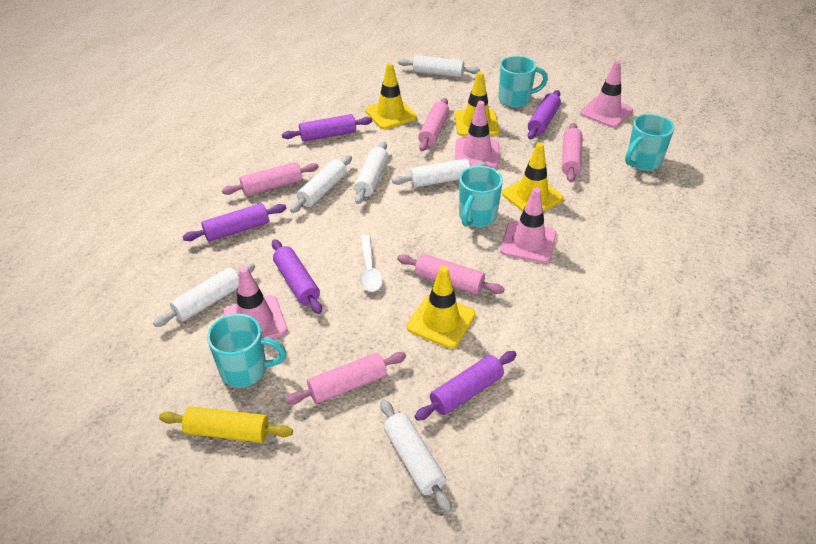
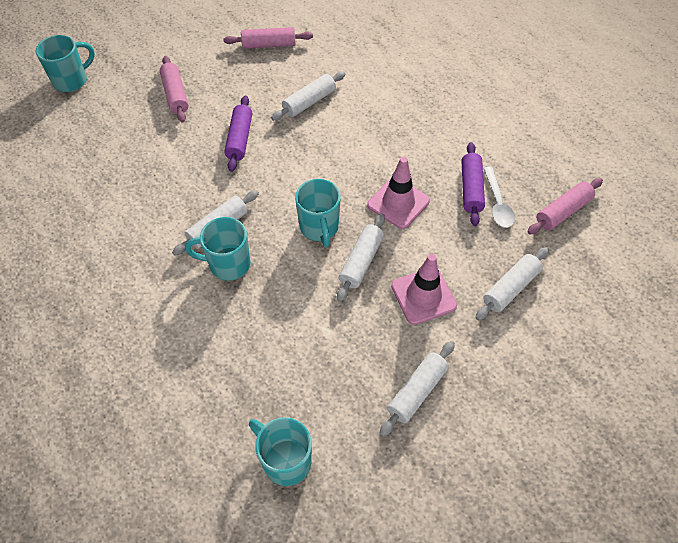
pink rolling pin: 5 -> 3
pink traffic cone: 4 -> 2
purple rolling pin: 5 -> 2
white rolling pin: 6 -> 5
yellow rolling pin: 1 -> 0
yellow traffic cone: 4 -> 0

